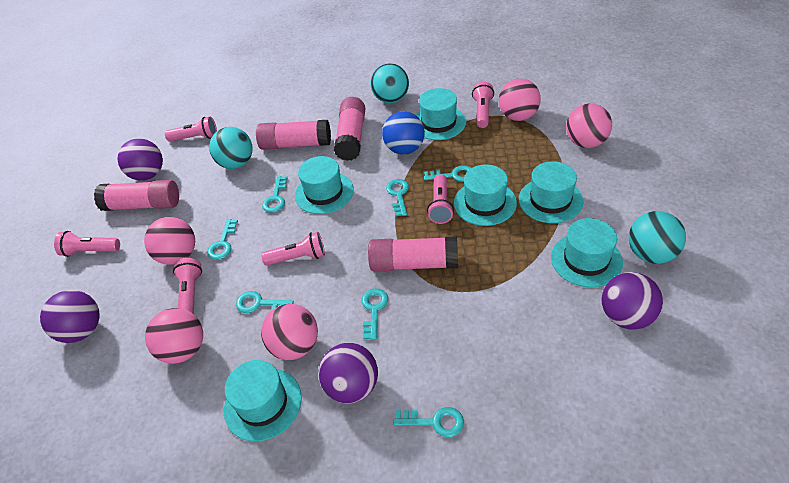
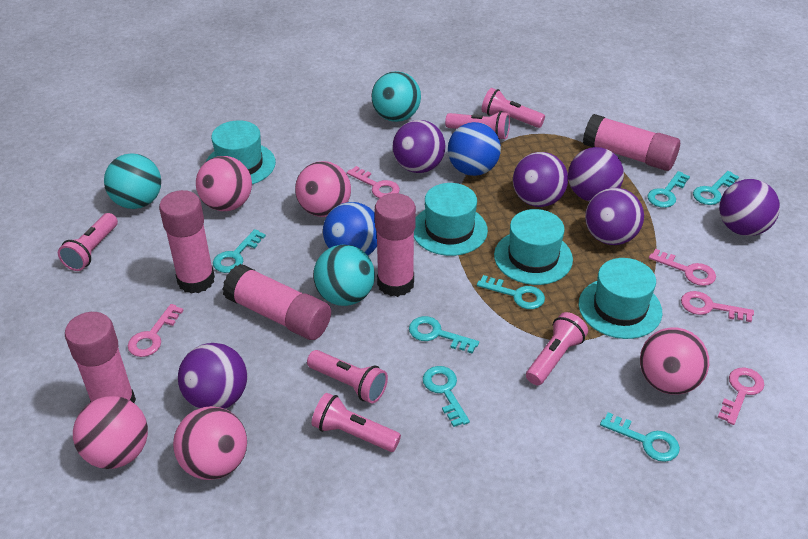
blue ball: 1 -> 2
pink glue stick: 4 -> 5
pink key: 0 -> 5
purple ball: 4 -> 6
turquoise hat: 6 -> 4

